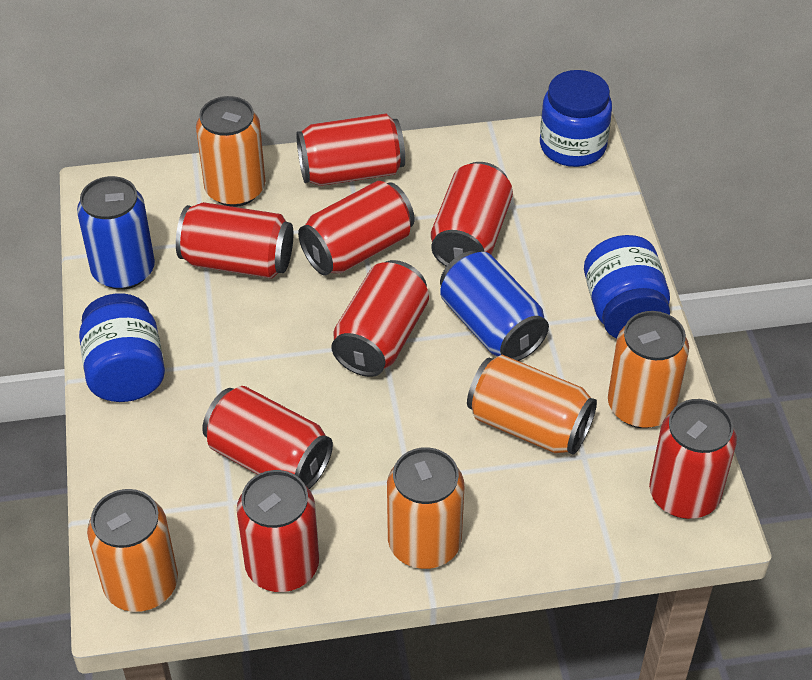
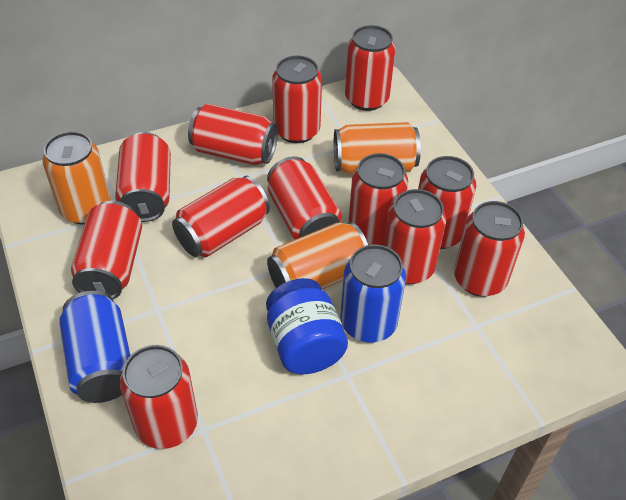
blue jar: 3 -> 1
orange can: 5 -> 3
red can: 8 -> 12

